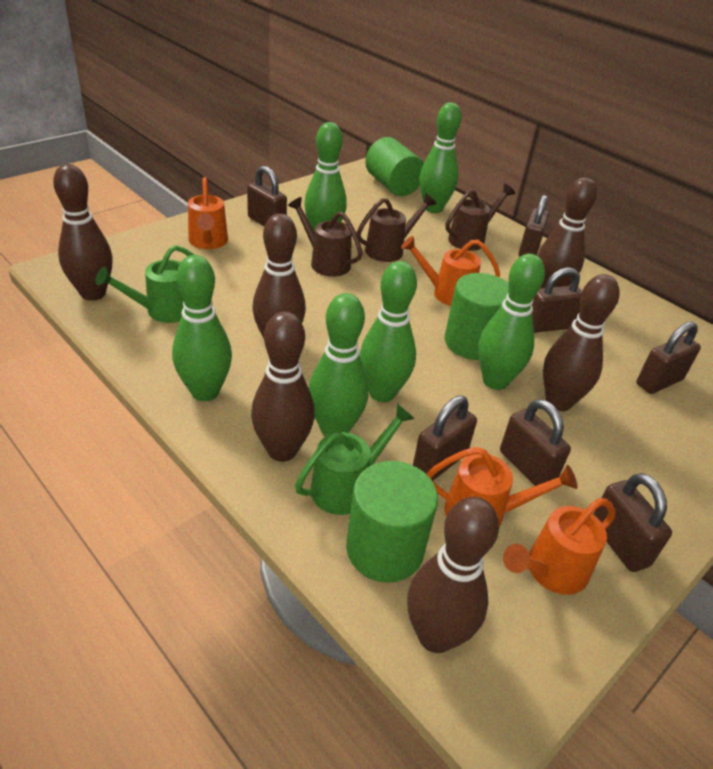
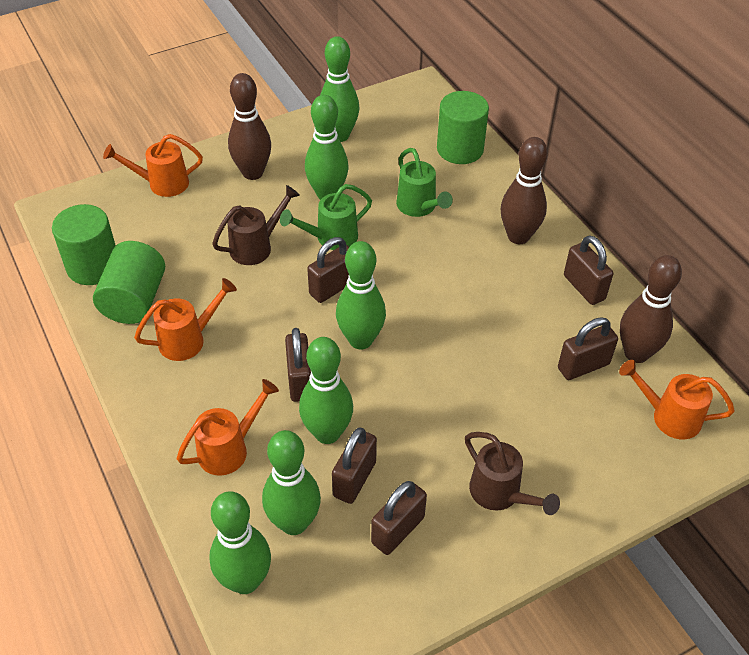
brown bowling pin: 6 -> 3
brown padlock: 7 -> 6
brown watering can: 3 -> 2

